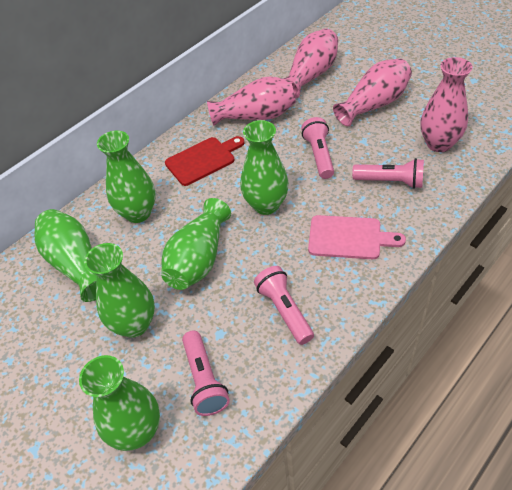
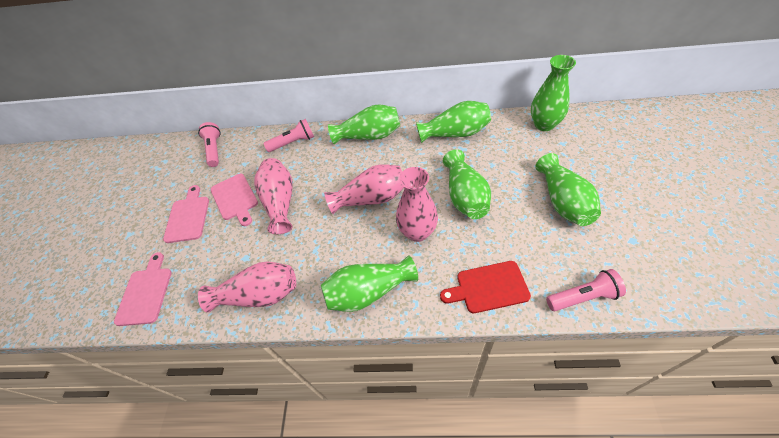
pink cutting board: 1 -> 3
pink flashlight: 4 -> 3

